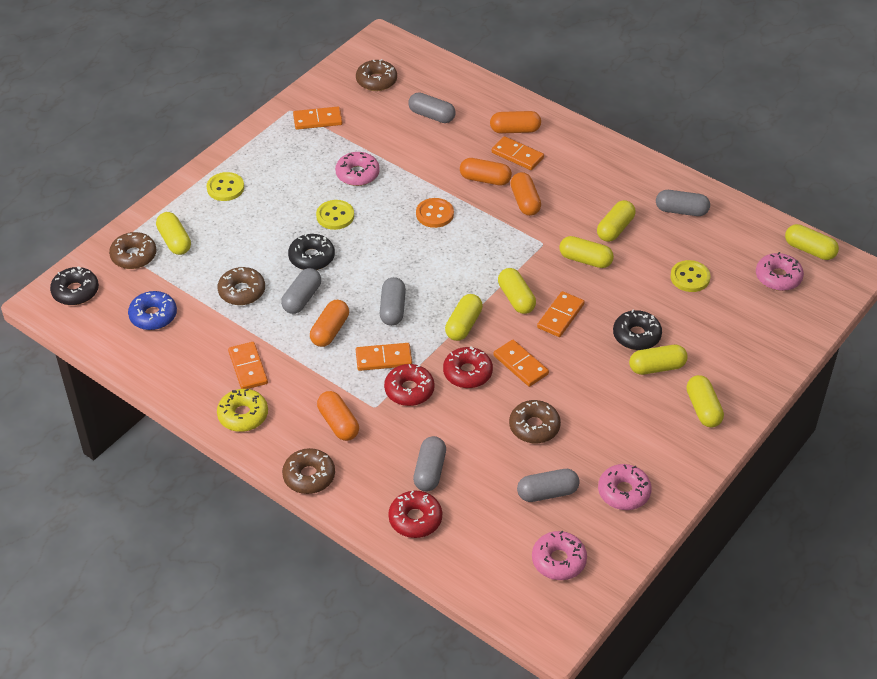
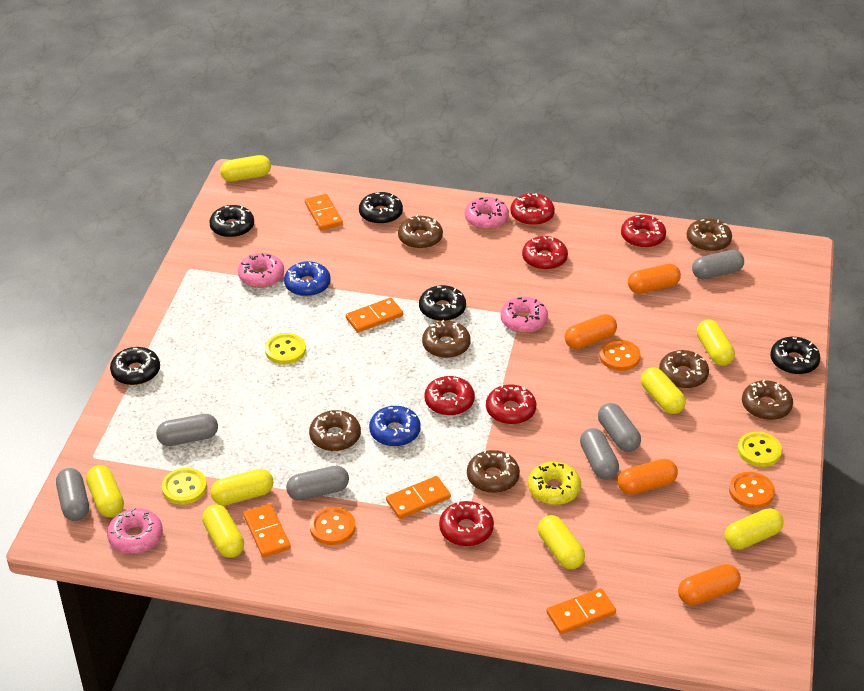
black donut: 3 -> 5
blue donut: 1 -> 2
brown donut: 5 -> 7
orange button: 1 -> 3
orange capsule: 5 -> 4
orange domino: 6 -> 5
red donut: 3 -> 6

